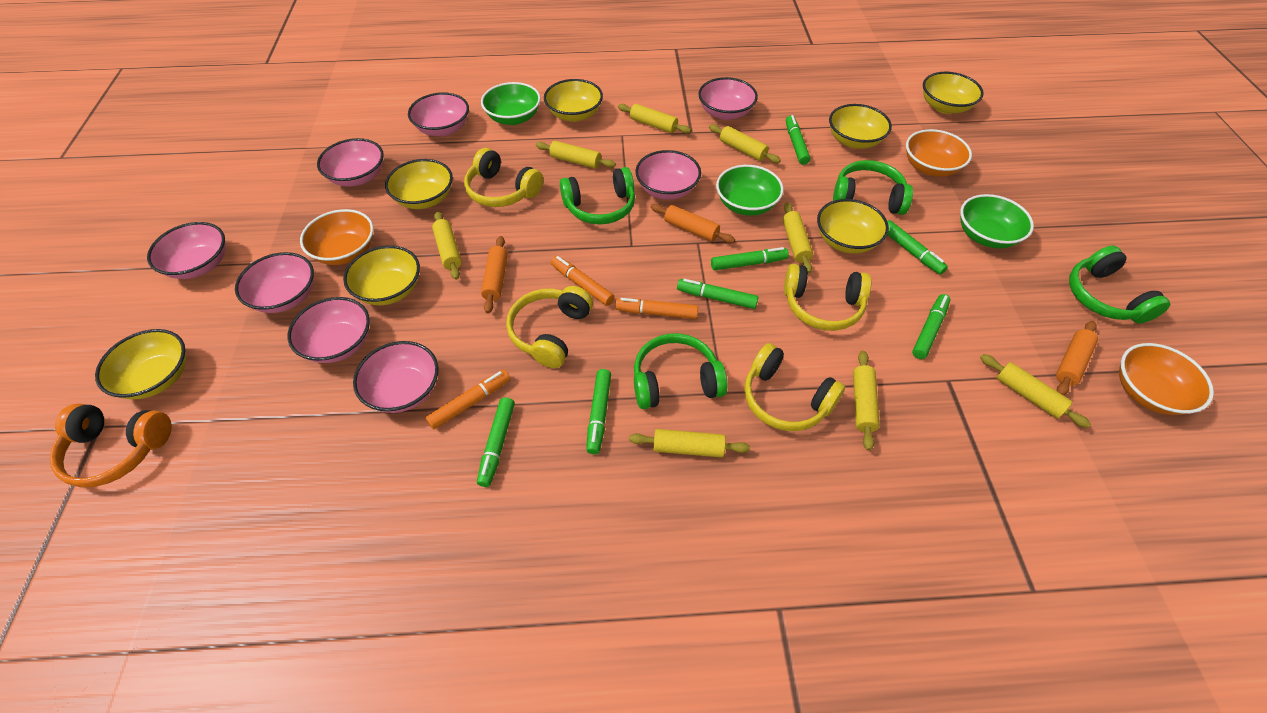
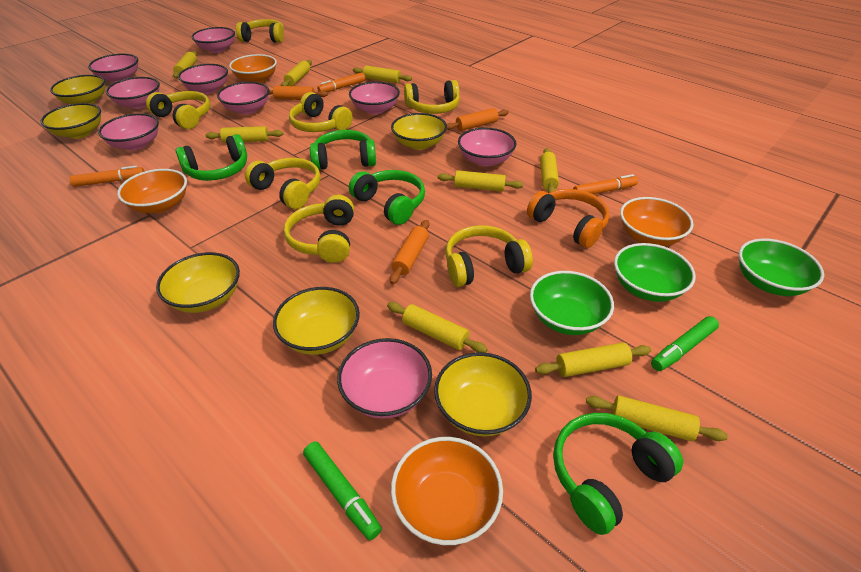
green marker: 7 -> 2
orange bowl: 3 -> 4
pink bowl: 8 -> 9
yellow bowl: 7 -> 6
yellow headphones: 4 -> 7
yellow rolling pin: 8 -> 9

